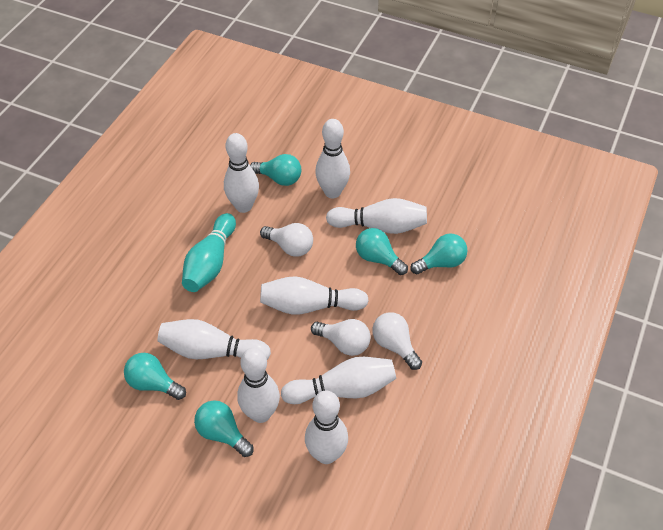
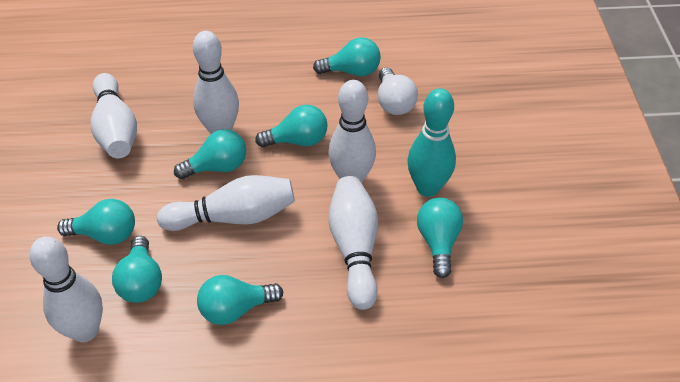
turquoise light bulb: 5 -> 7
white bowling pin: 8 -> 6
white light bulb: 3 -> 1

